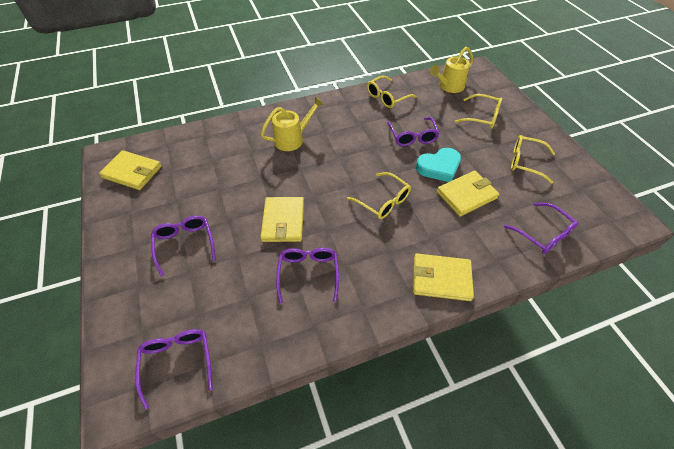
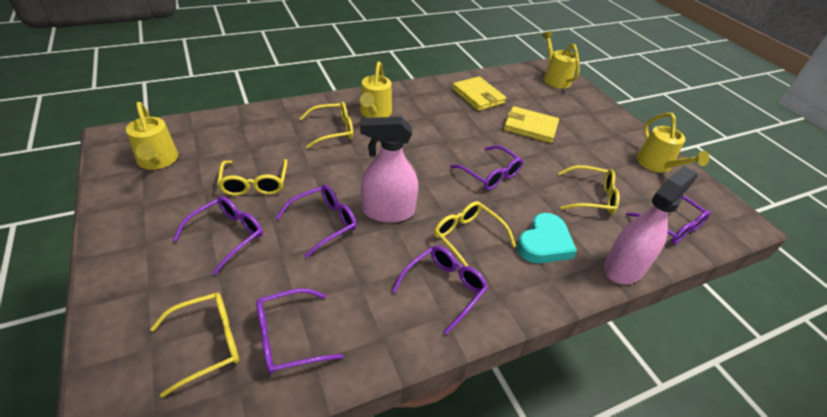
pink spray bottle: 0 -> 2
purple glasses: 5 -> 6
yellow glasses: 4 -> 5
yellow wallet: 4 -> 2
yellow watering can: 2 -> 4

